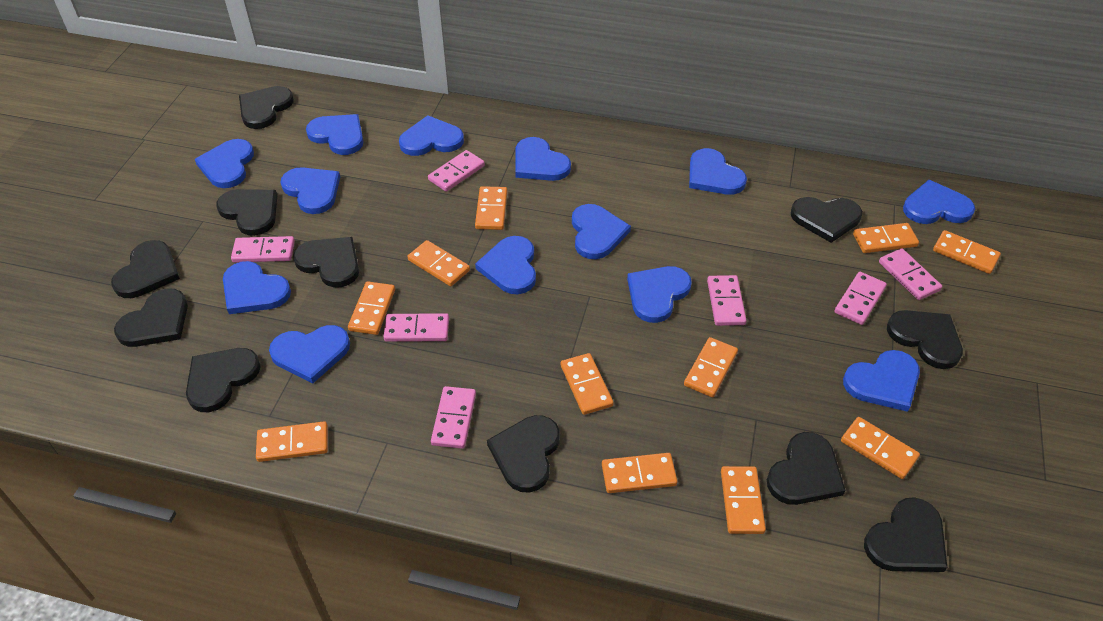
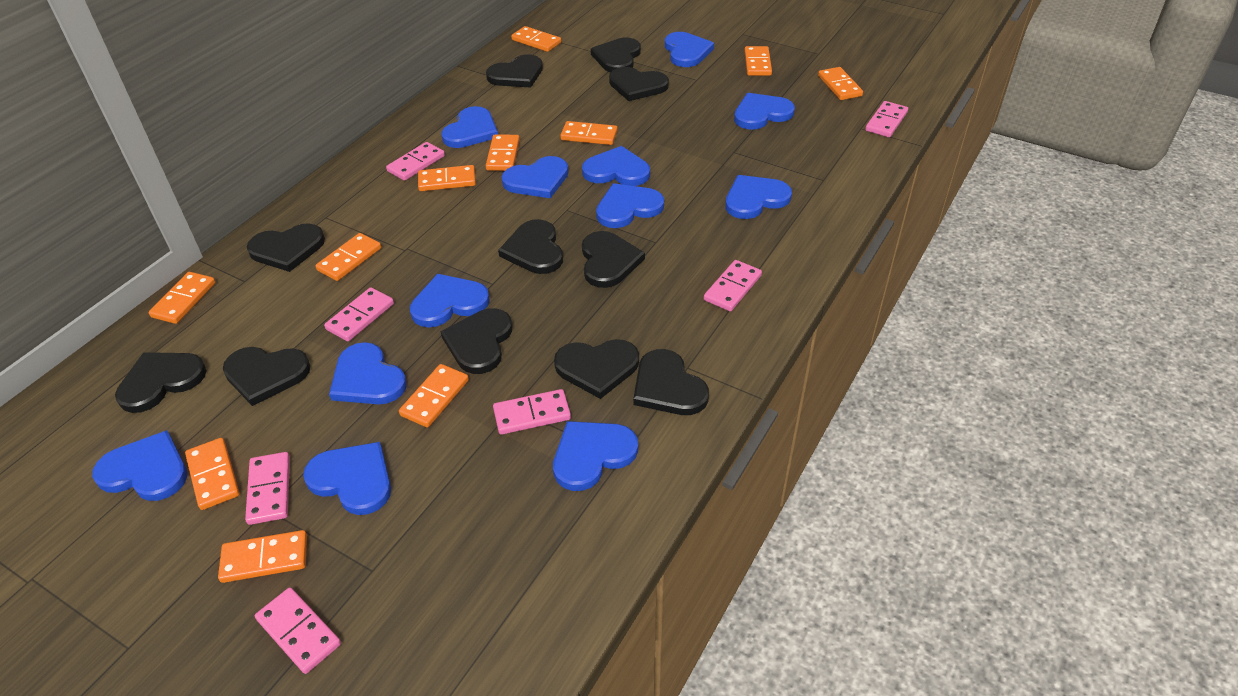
blue heart: 13 -> 12

